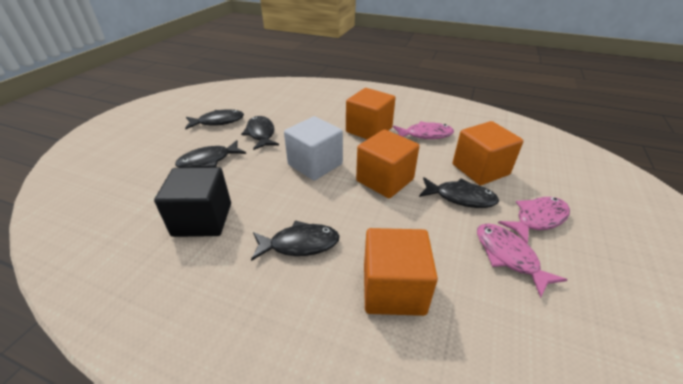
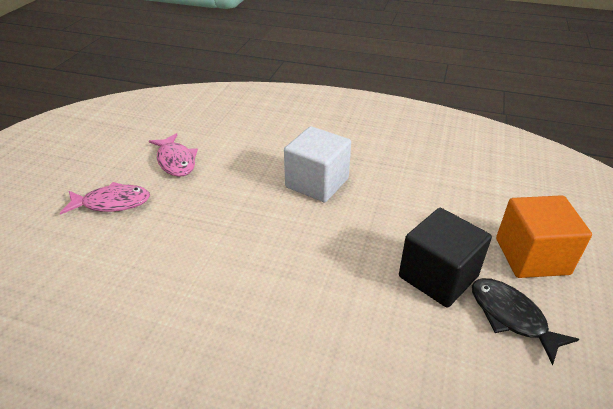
black fish: 5 -> 1
orange cube: 4 -> 1
pink fish: 3 -> 2

